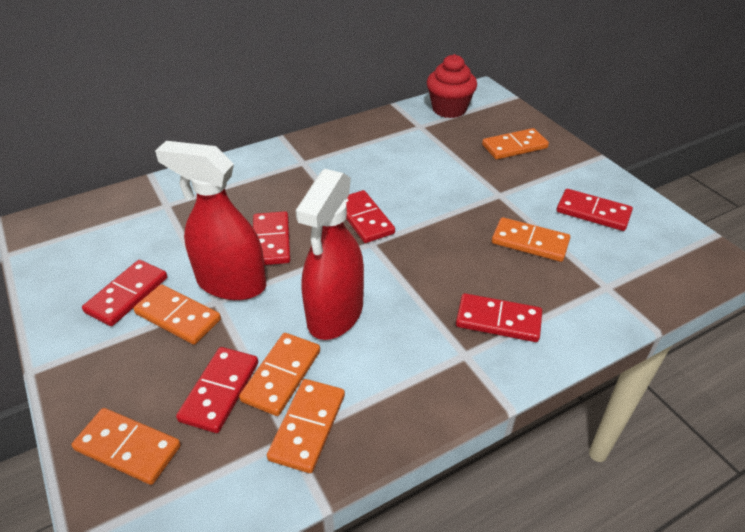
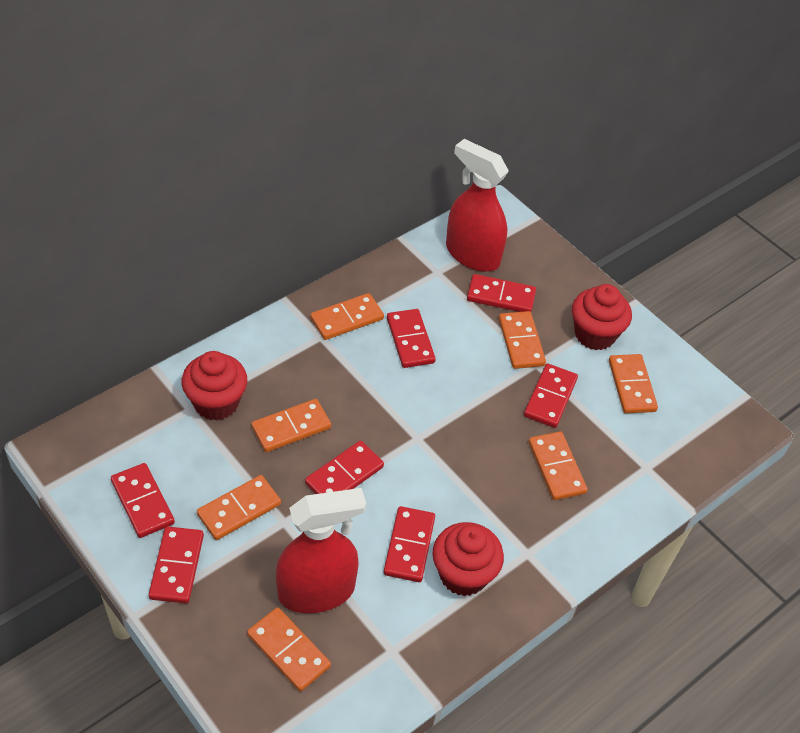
orange domino: 6 -> 7
red cupcake: 1 -> 3
red domino: 6 -> 7

